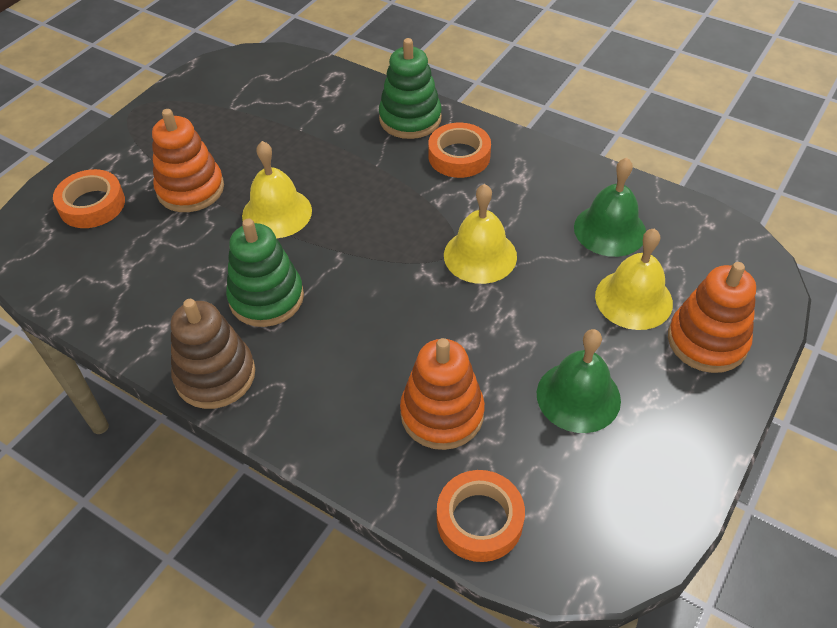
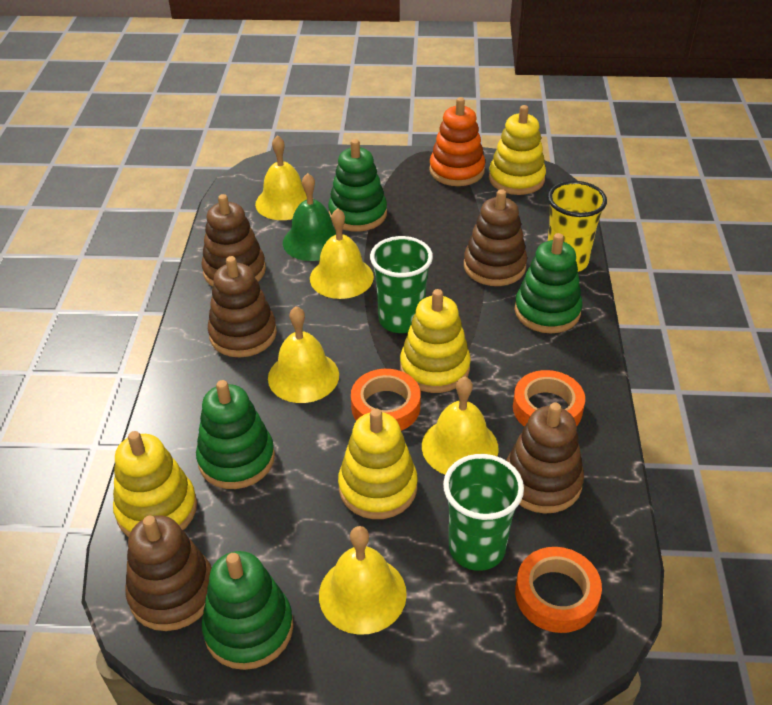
brown stacking toy: 1 -> 5
green bell: 2 -> 1
green cup: 0 -> 2
green stacking toy: 2 -> 4
orange stacking toy: 3 -> 1
yellow bell: 3 -> 5
yellow cup: 0 -> 1
yellow stacking toy: 0 -> 4

